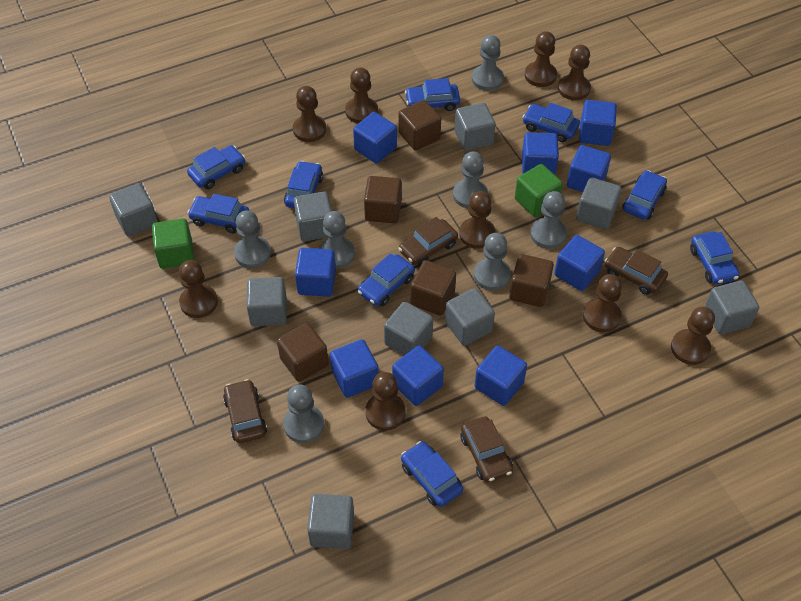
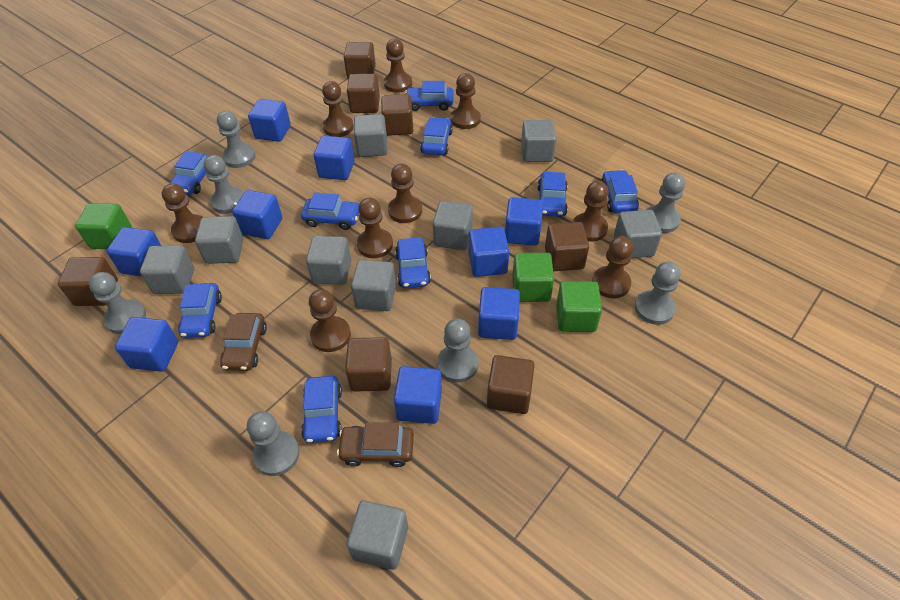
brown car: 4 -> 2
brown cube: 5 -> 7
green cube: 2 -> 3

